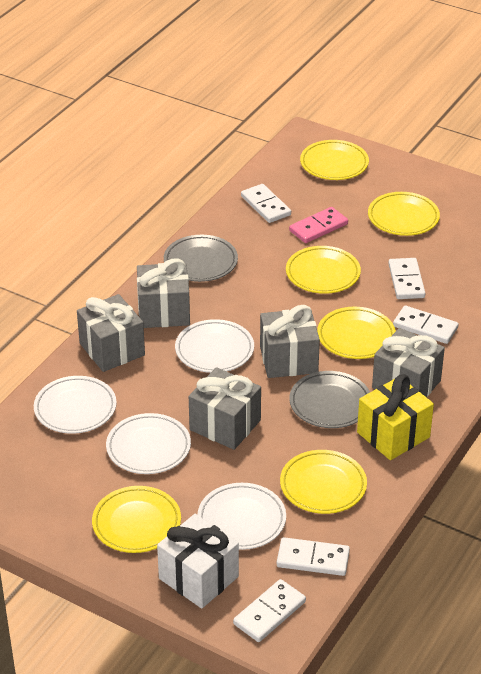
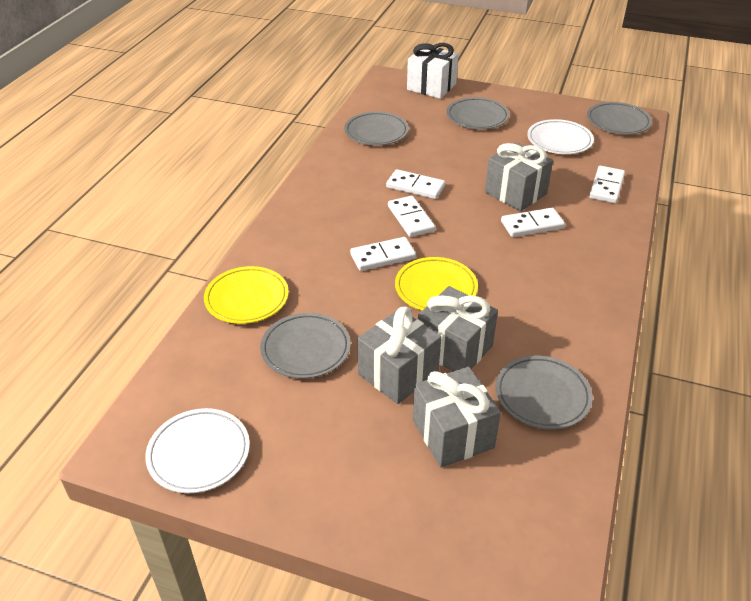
grey gift: 5 -> 4
grey plate: 2 -> 5
pink domino: 1 -> 0
white plate: 4 -> 2
yellow gift: 1 -> 0
yellow plate: 6 -> 2

